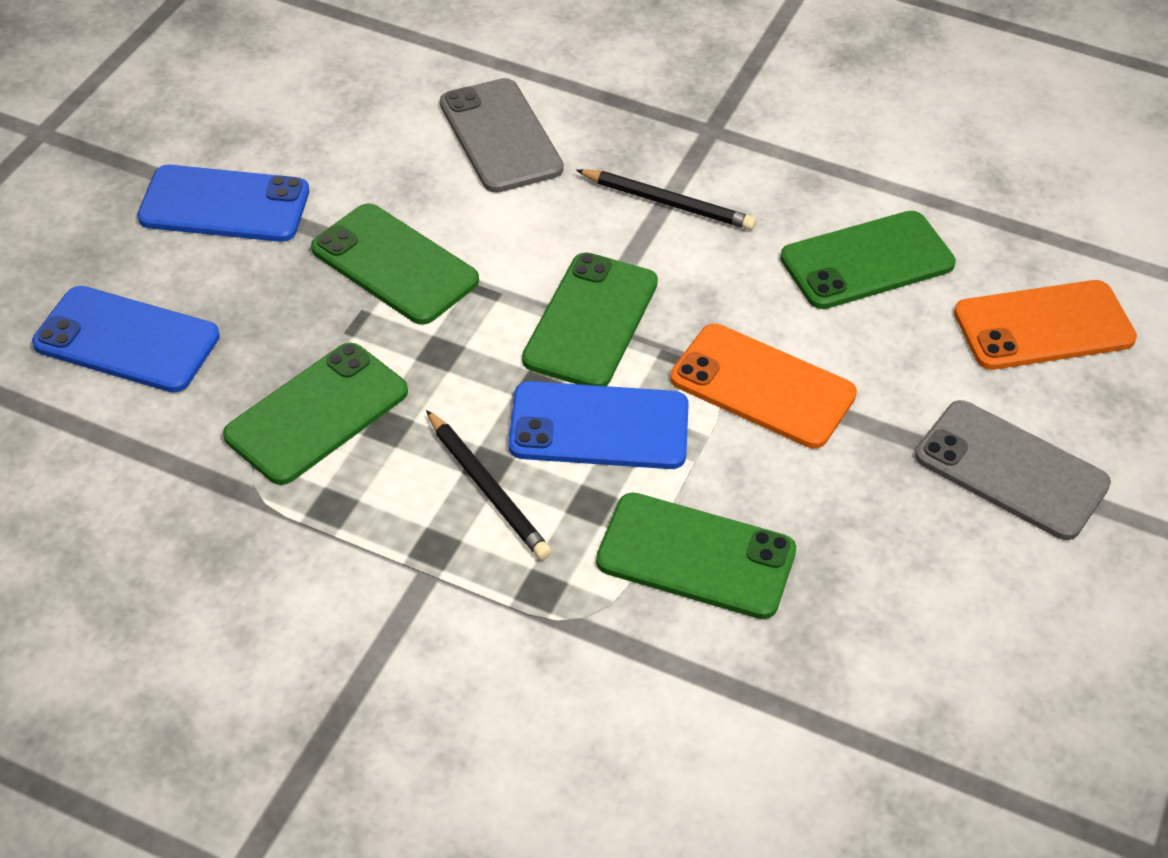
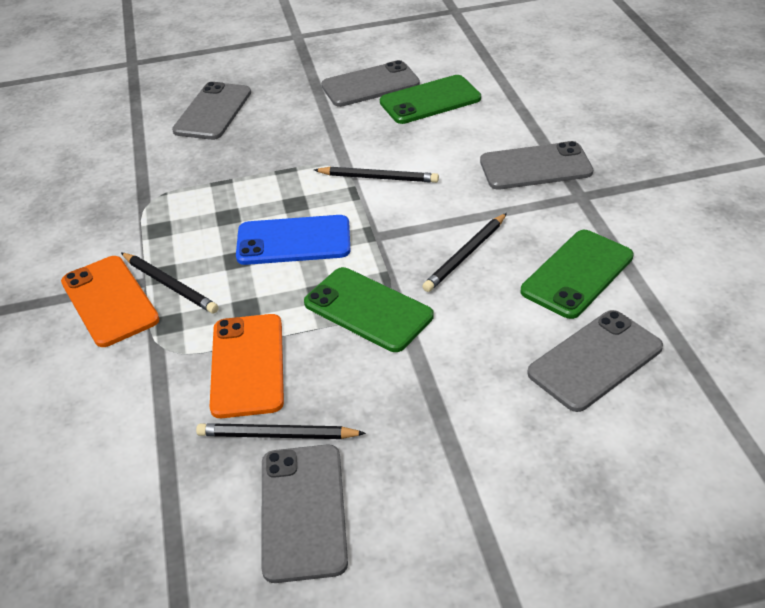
black pencil: 2 -> 4
blue phone: 3 -> 1
green phone: 5 -> 3
grey phone: 2 -> 5

